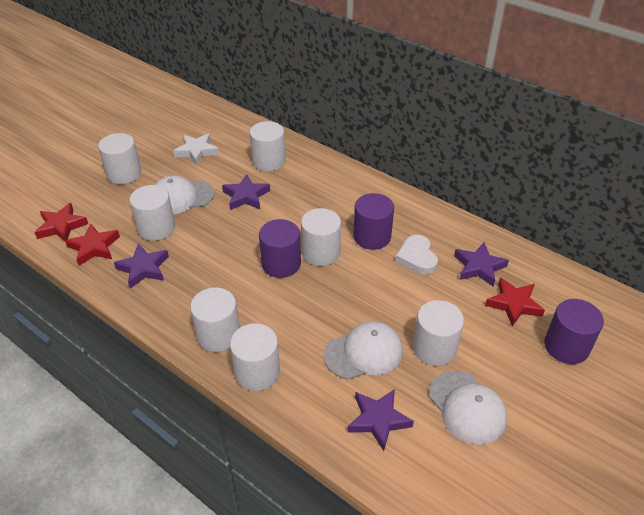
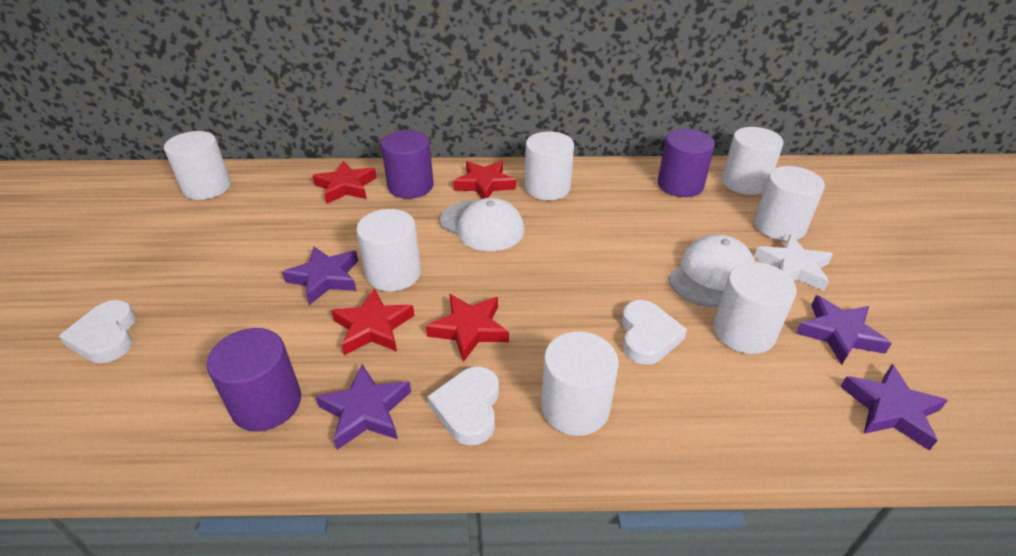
red star: 3 -> 4
white cap: 3 -> 2
white heart: 1 -> 3

